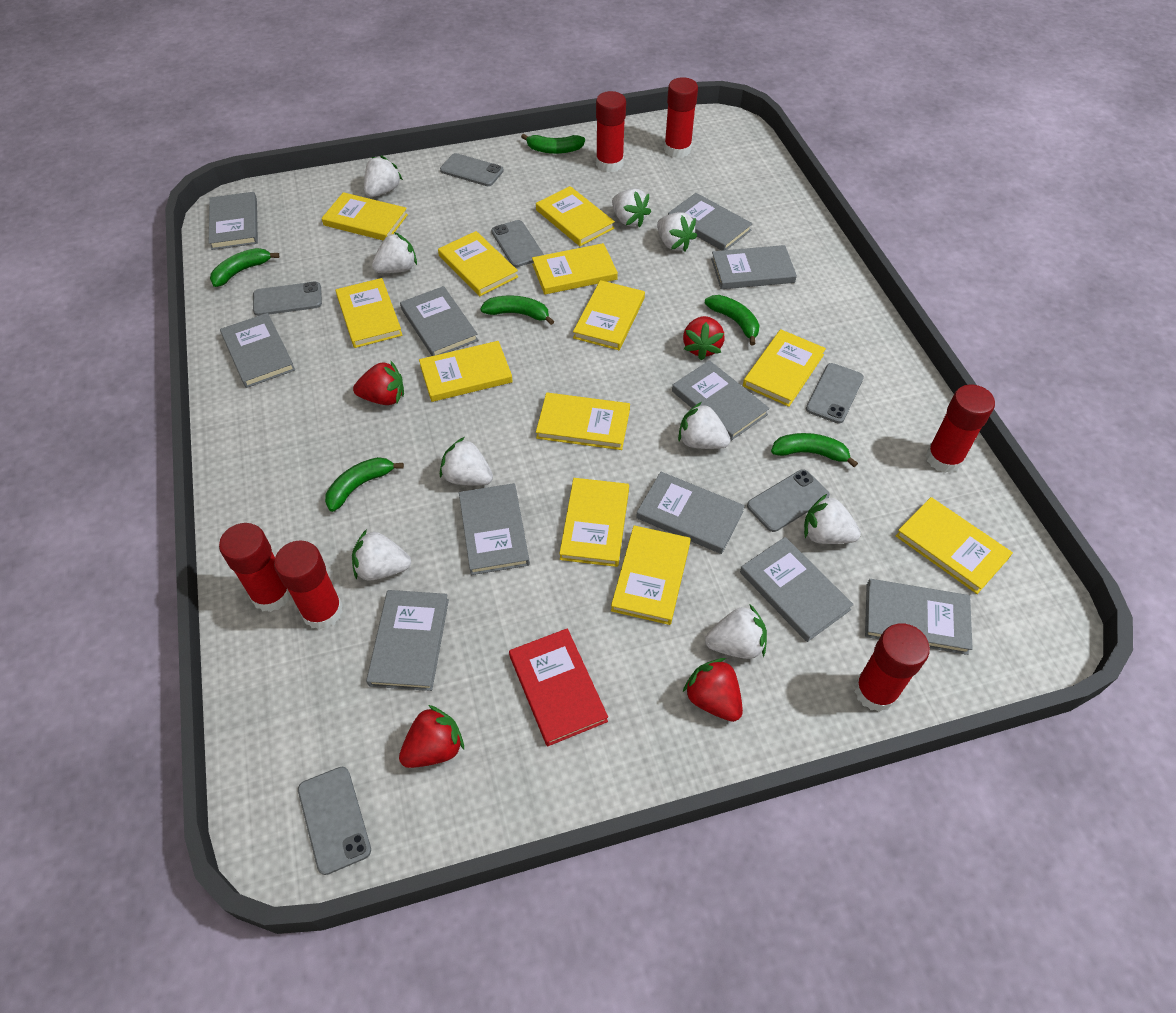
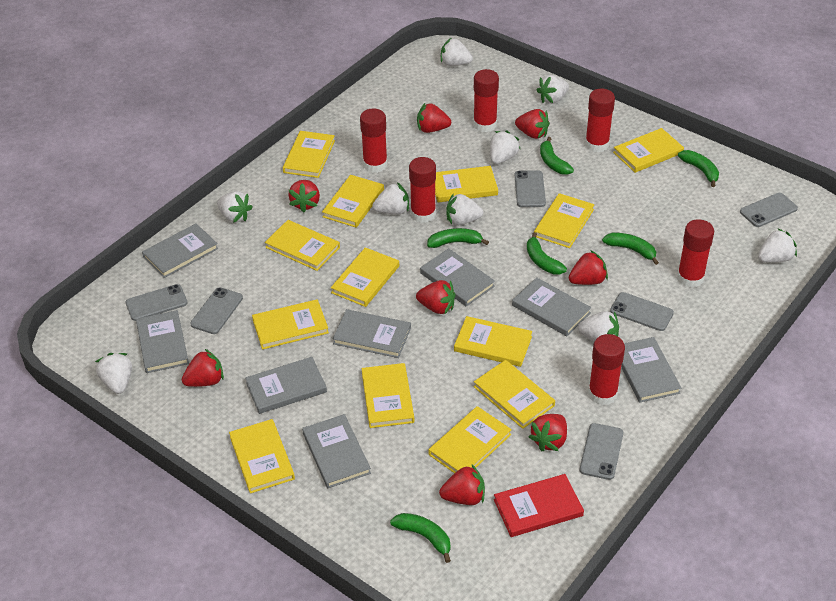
grey book: 11 -> 8
red strawberry: 4 -> 8
yellow book: 12 -> 13

